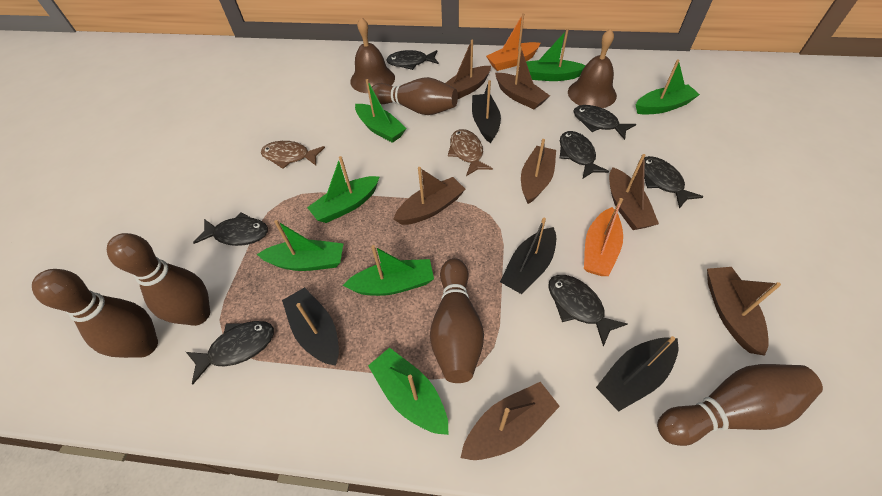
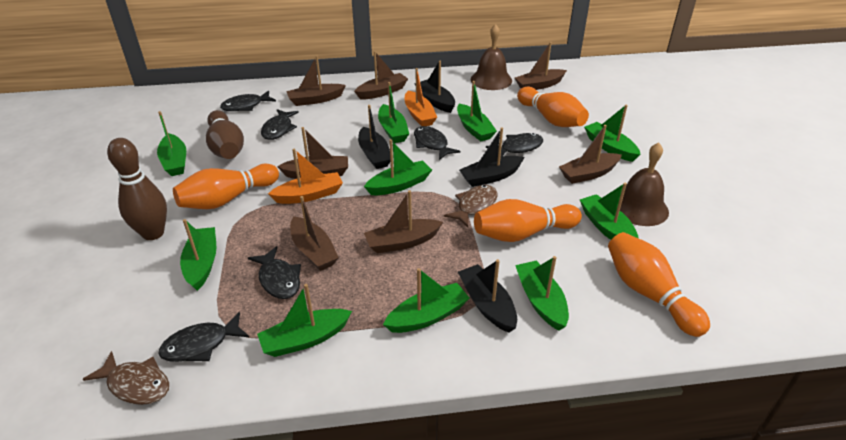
black fish: 7 -> 6
brown bowling pin: 5 -> 2
green boat: 7 -> 10
orange bowling pin: 0 -> 4

